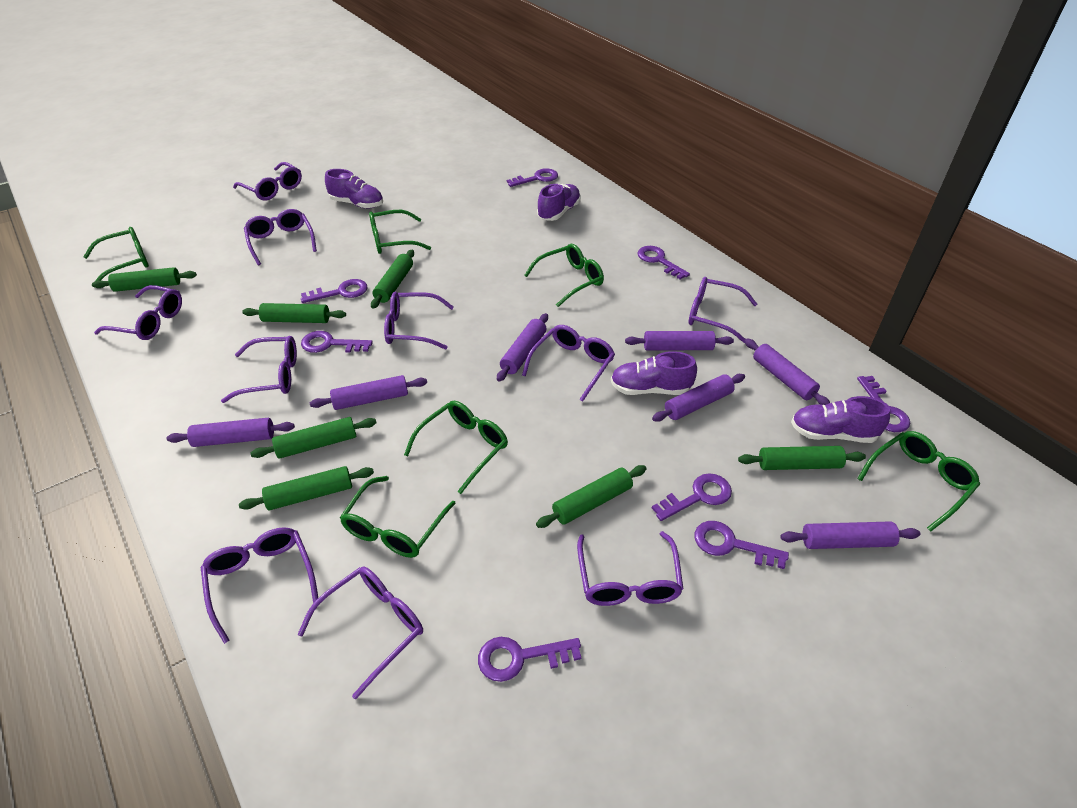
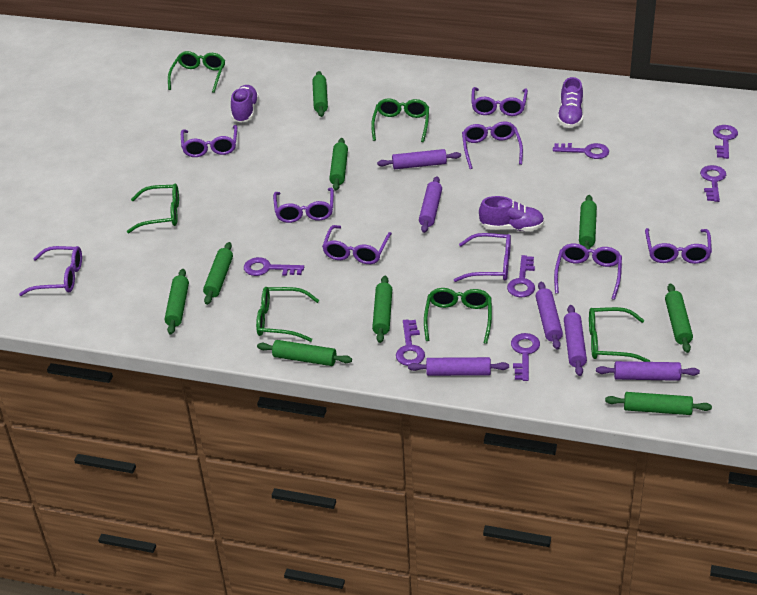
green rolling pin: 7 -> 9
purple glasses: 10 -> 9
purple key: 8 -> 7
purple rolling pin: 7 -> 6
purple shoe: 4 -> 3

